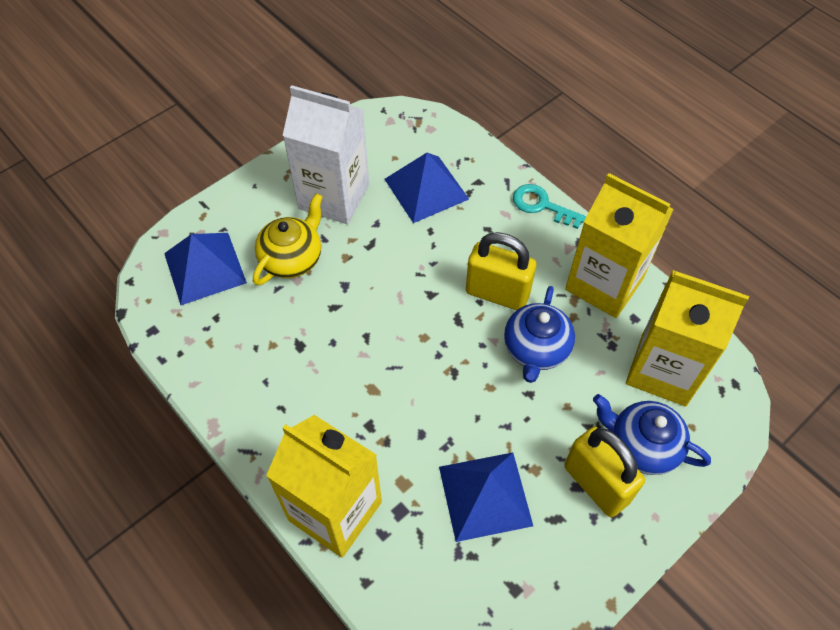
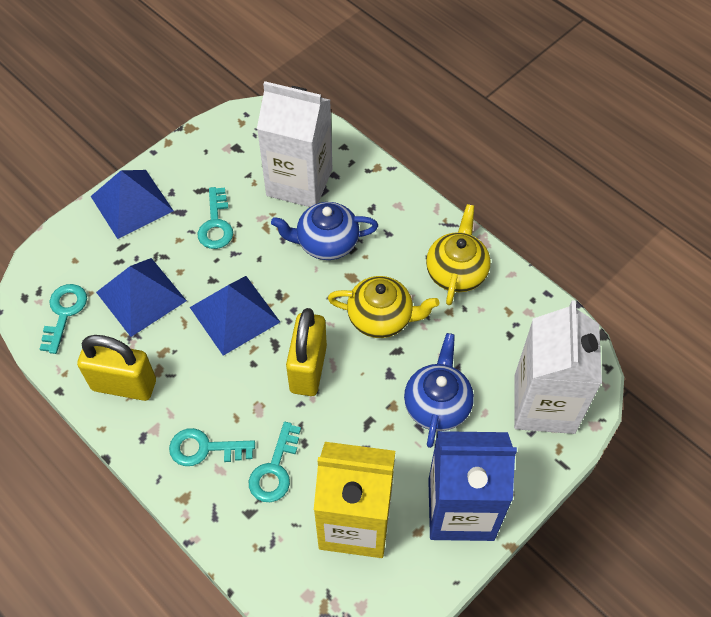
blue carton: 0 -> 1
turquoise key: 1 -> 4
white carton: 1 -> 2
yellow carton: 3 -> 1
yellow teapot: 1 -> 2

